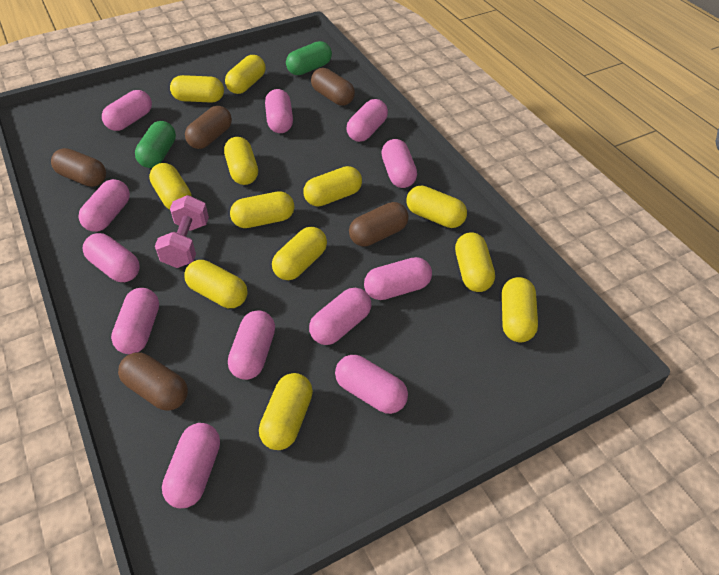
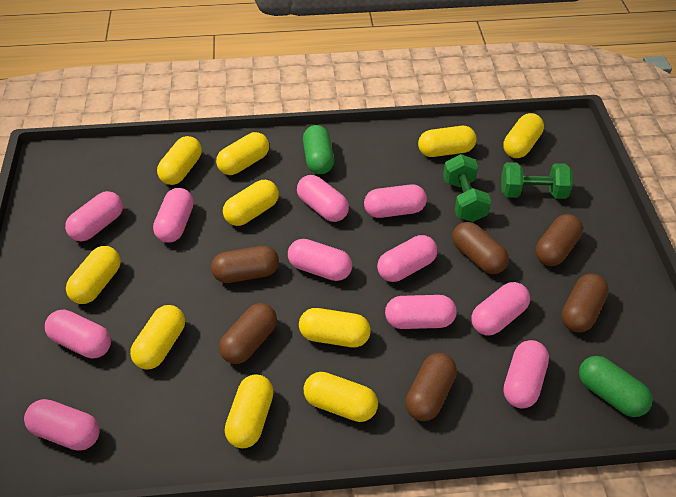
brown capsule: 5 -> 6
green dumbbell: 0 -> 2
pink capsule: 12 -> 11
pink dumbbell: 1 -> 0
yellow capsule: 12 -> 10

